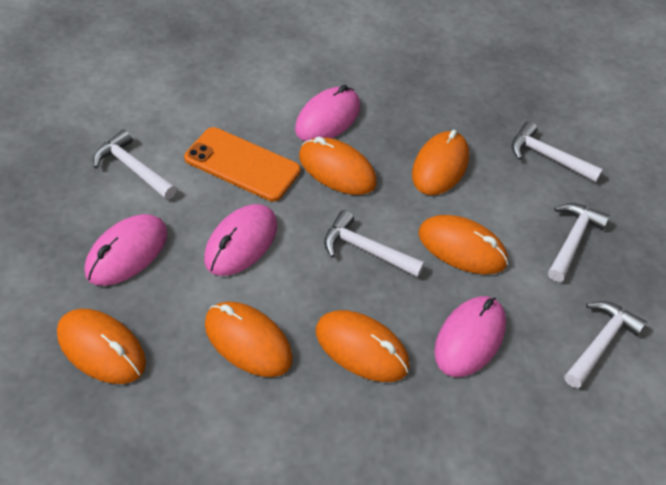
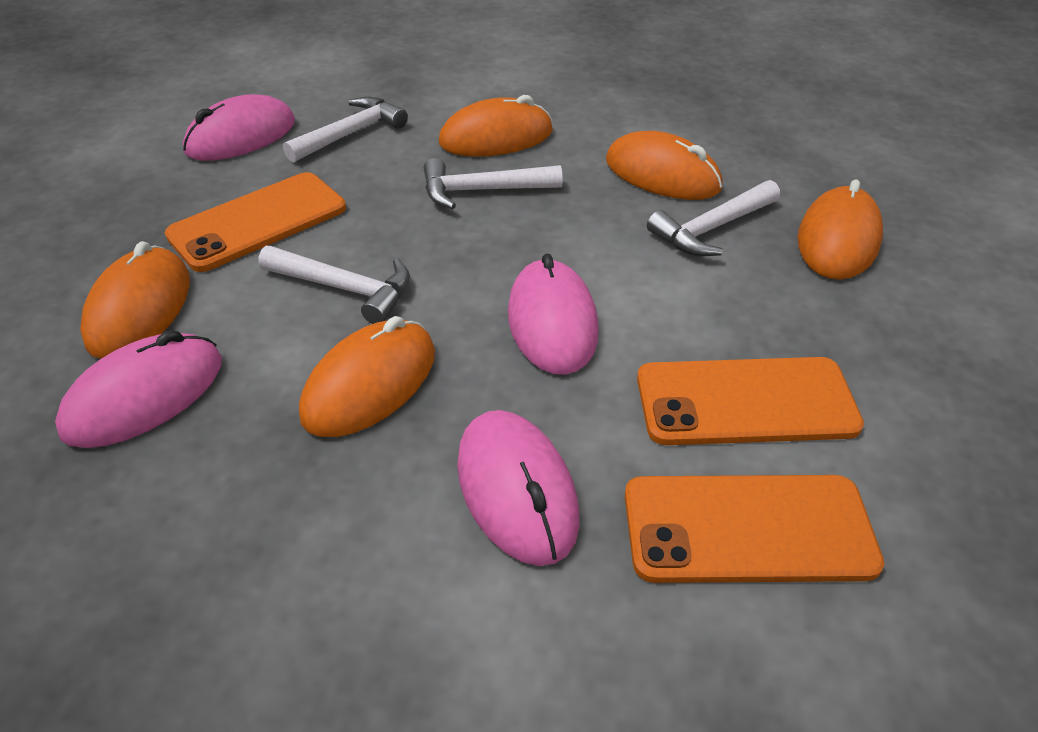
orange mouse: 6 -> 5
orange phone: 1 -> 3
white hammer: 5 -> 4

